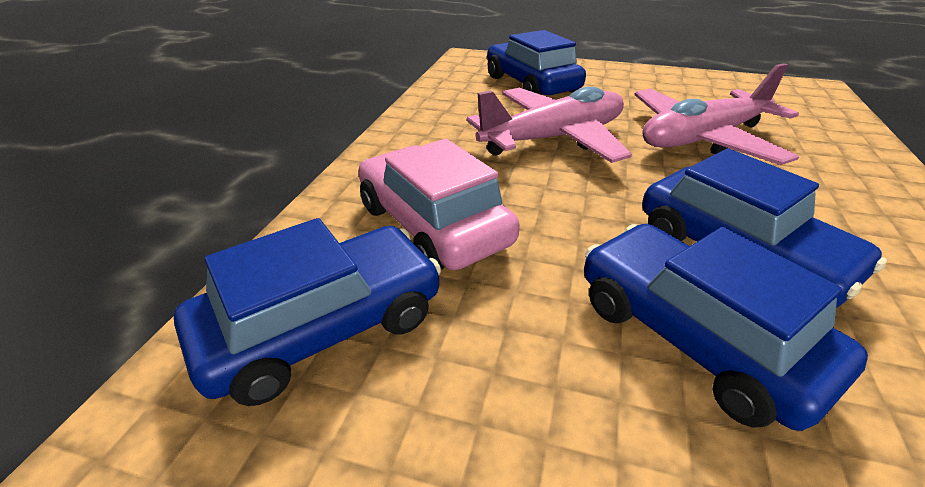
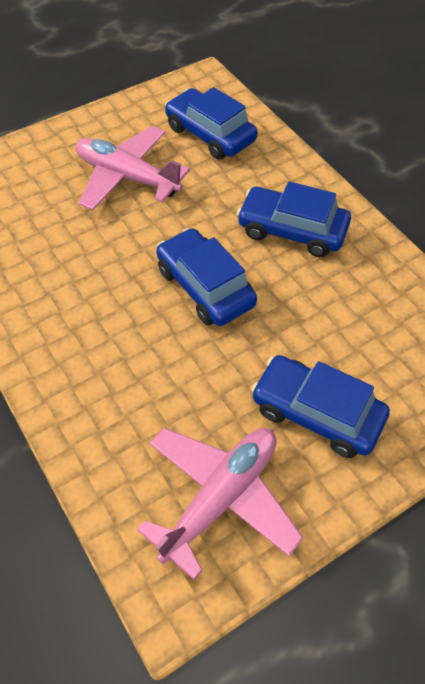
pink car: 1 -> 0

